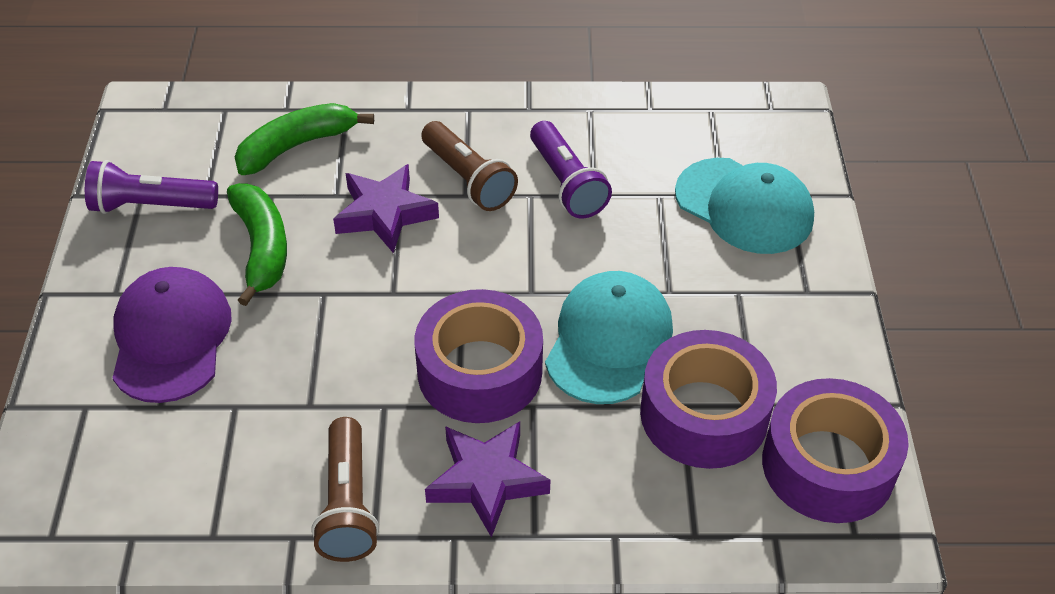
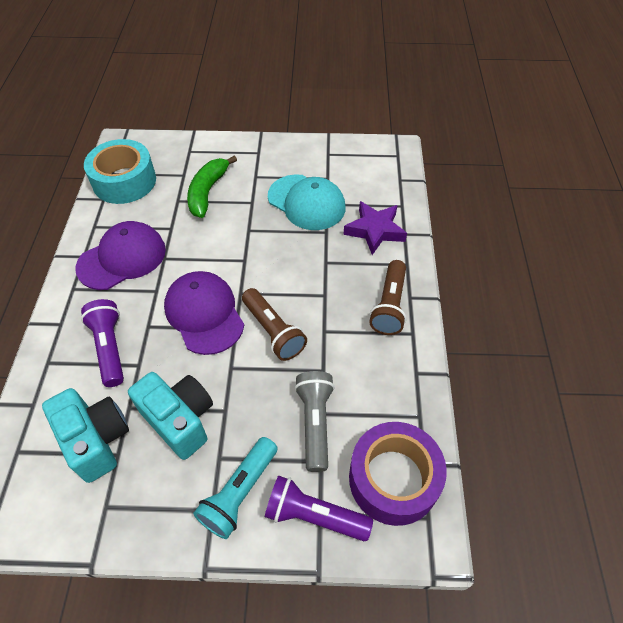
green banana: 2 -> 1
grey flashlight: 0 -> 1
purple cap: 1 -> 2
purple star: 2 -> 1
purple tape: 3 -> 1
turquoise camera: 0 -> 2
turquoise cap: 2 -> 1
turquoise flashlight: 0 -> 1
turquoise tape: 0 -> 1

